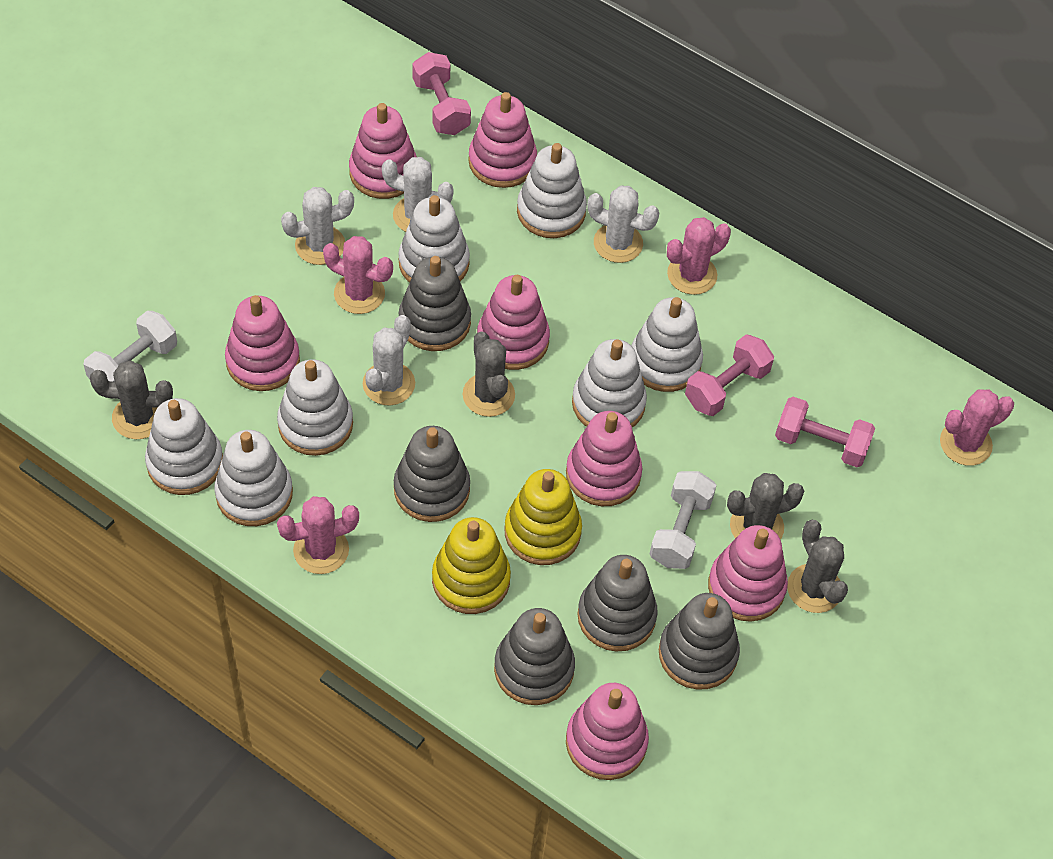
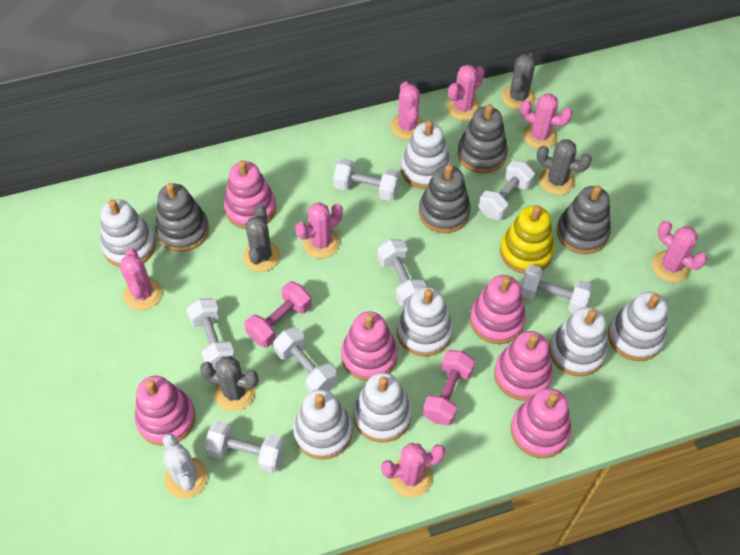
grey stacking toy: 5 -> 4
pink cactus: 4 -> 7
pink dumbbell: 3 -> 2
pink stacking toy: 7 -> 6
white cactus: 4 -> 1
white dumbbell: 2 -> 7
yellow stacking toy: 2 -> 1

